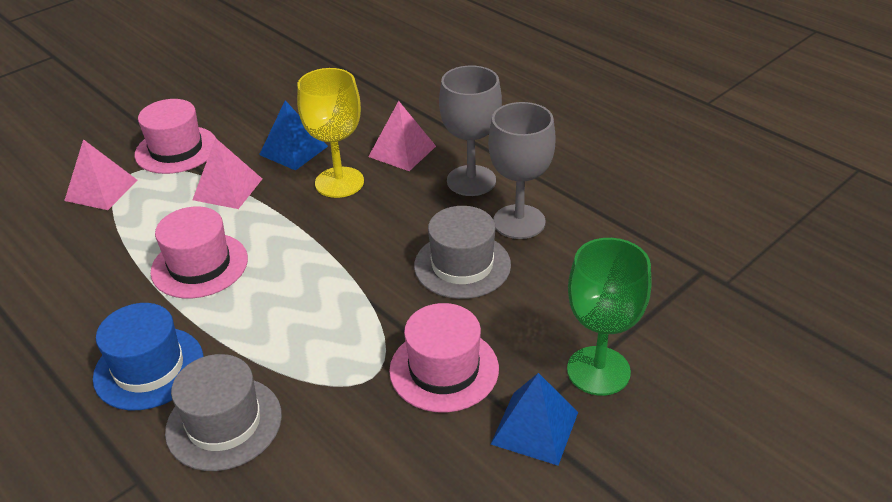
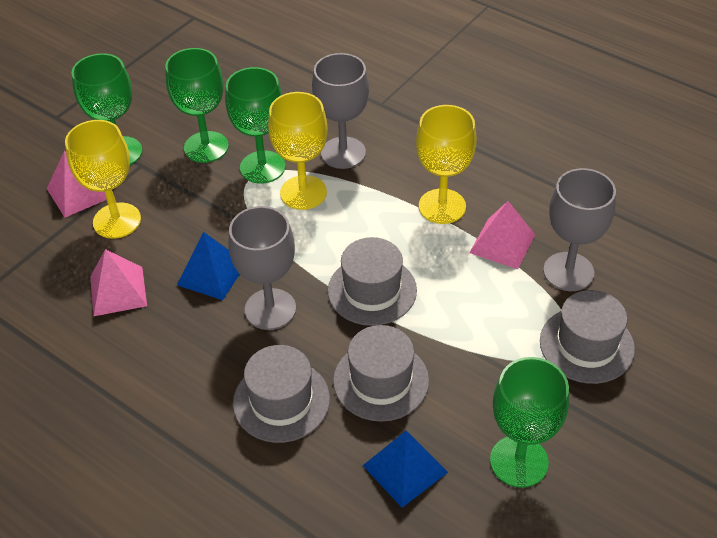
blue hat: 1 -> 0
green goblet: 1 -> 4
grey goblet: 2 -> 3
grey hat: 2 -> 4
pink hat: 3 -> 0
yellow goblet: 1 -> 3

